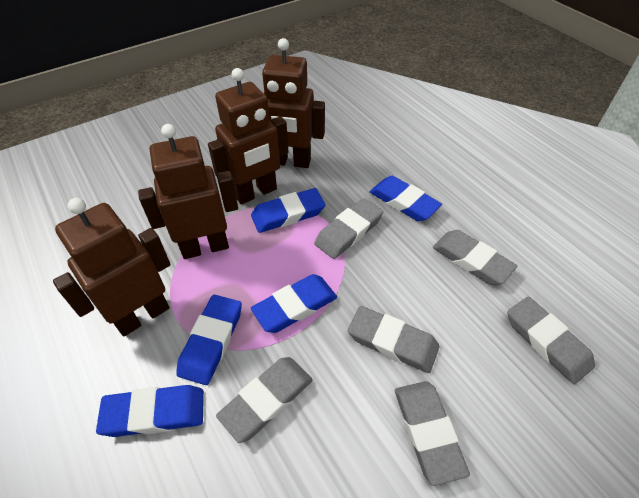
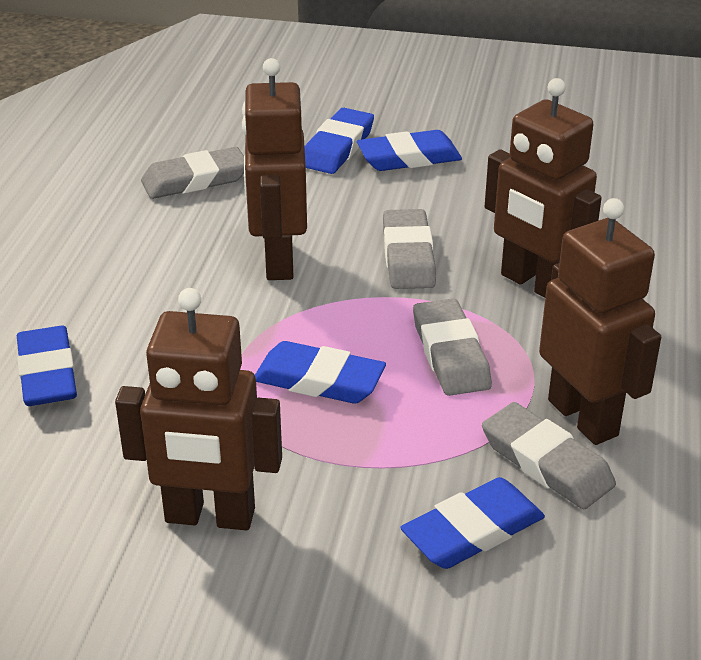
grey eraser: 6 -> 4

